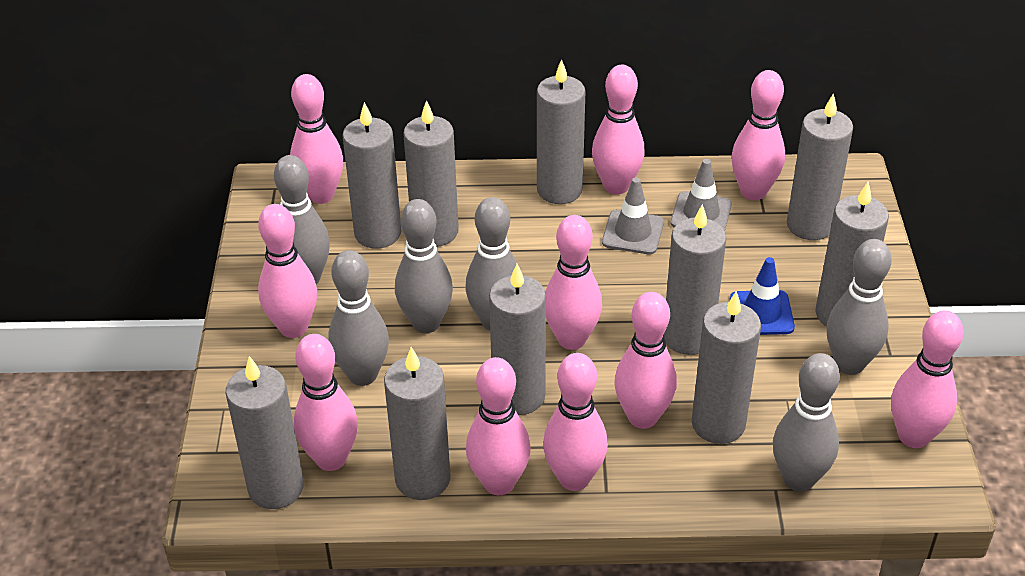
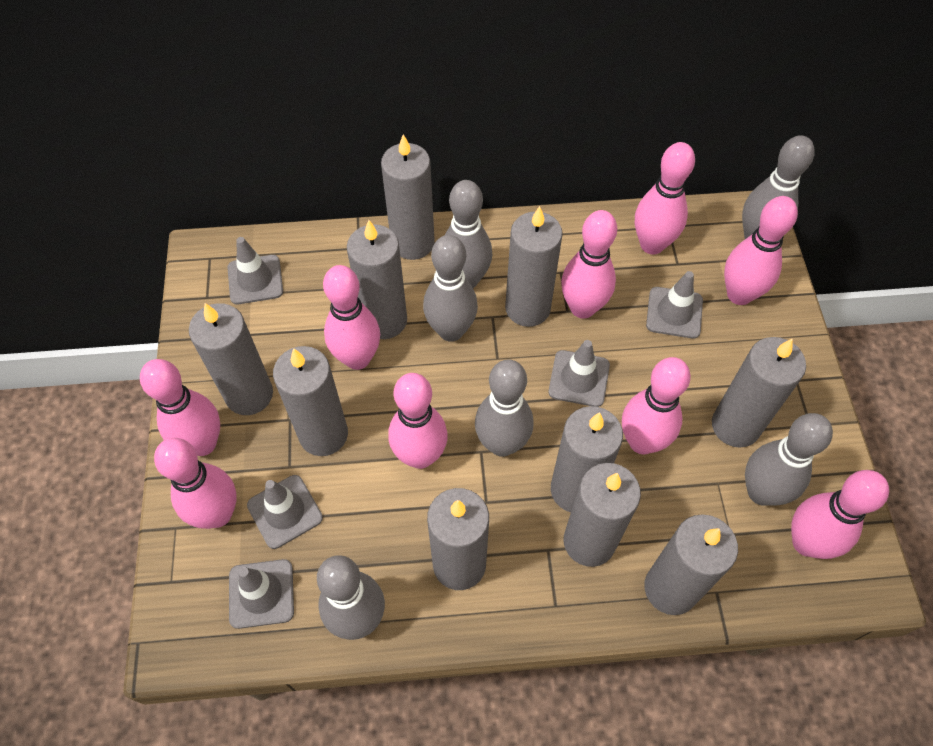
blue traffic cone: 1 -> 0
grey traffic cone: 2 -> 5
pink bowling pin: 10 -> 9

